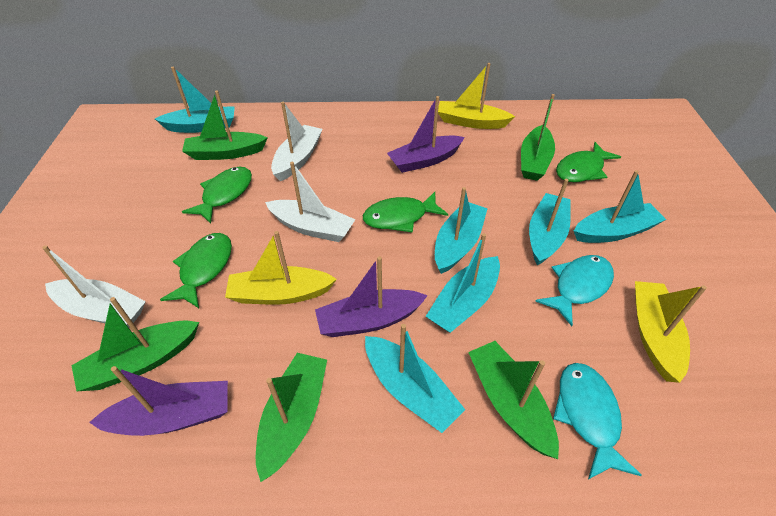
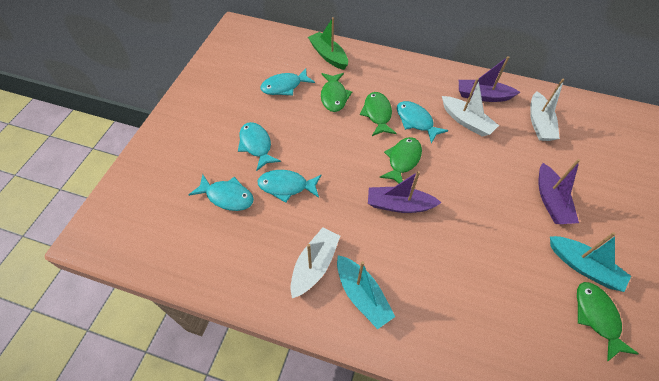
green boat: 5 -> 1
turquoise boat: 6 -> 2
turquoise fish: 2 -> 5
yellow boat: 3 -> 0

